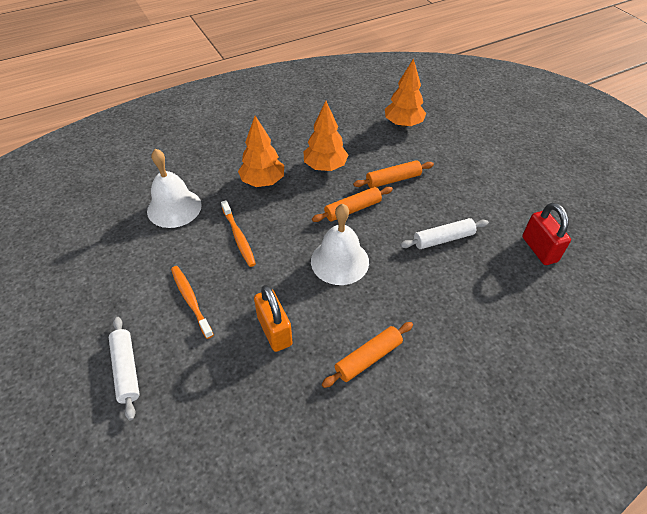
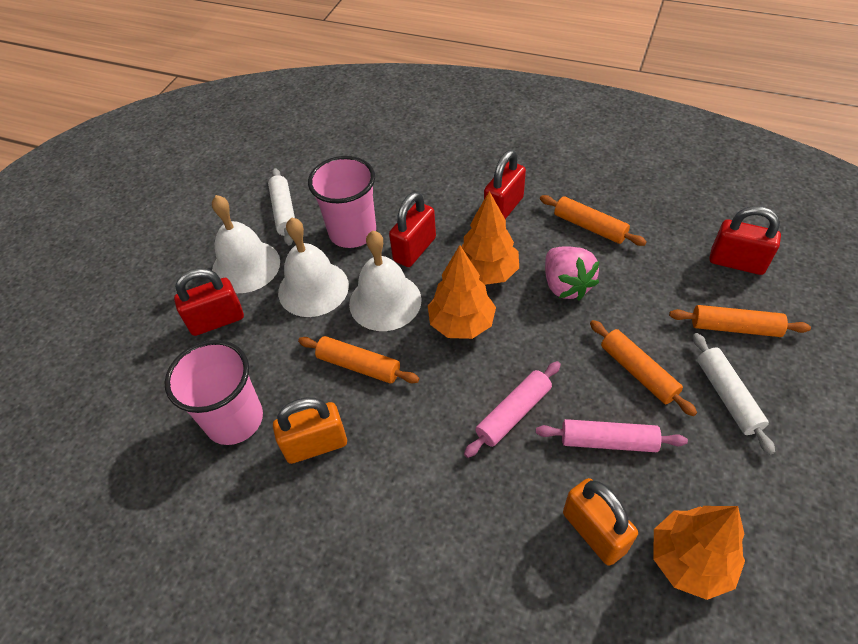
orange padlock: 1 -> 2
orange rolling pin: 3 -> 4
orange toothbrush: 2 -> 0
pink cup: 0 -> 2
pink rolling pin: 0 -> 2
pink strawberry: 0 -> 1
red padlock: 1 -> 4
white bell: 2 -> 3

